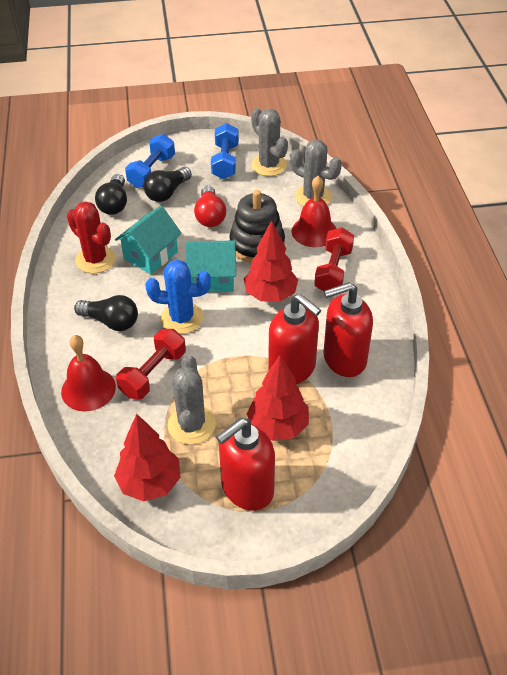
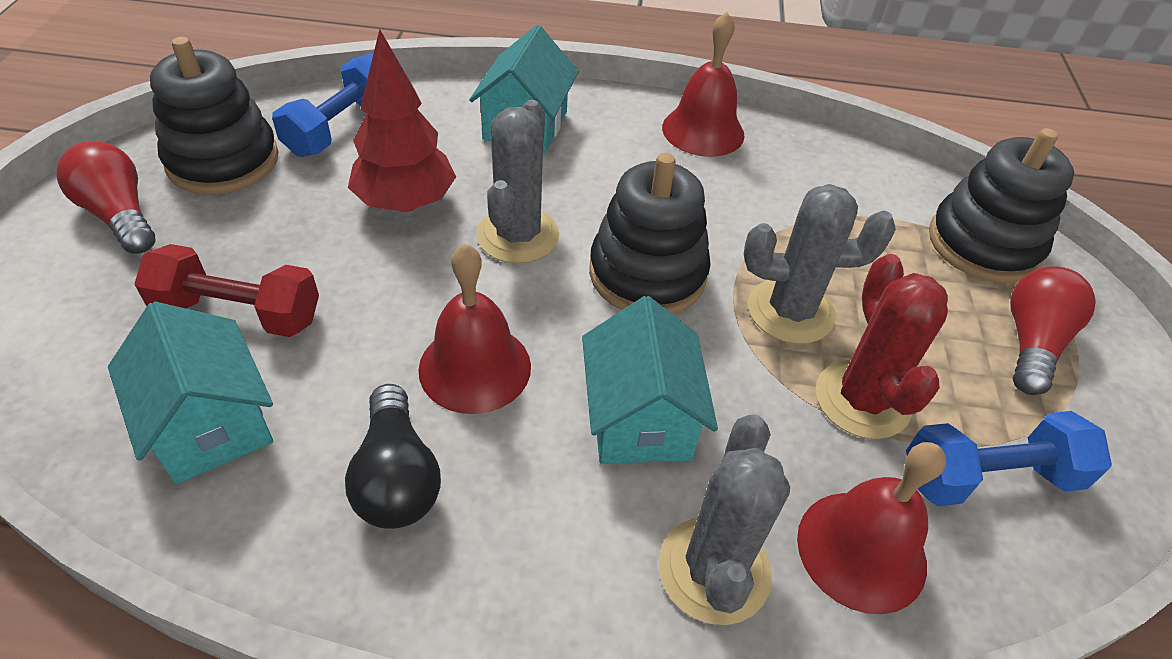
black light bulb: 3 -> 1
black stacking toy: 1 -> 3
blue cactus: 1 -> 0
red bell: 2 -> 3
red dumbbell: 2 -> 1
red light bulb: 1 -> 2
red soap dispenser: 3 -> 0
red tree: 3 -> 1
turquoise house: 2 -> 3

